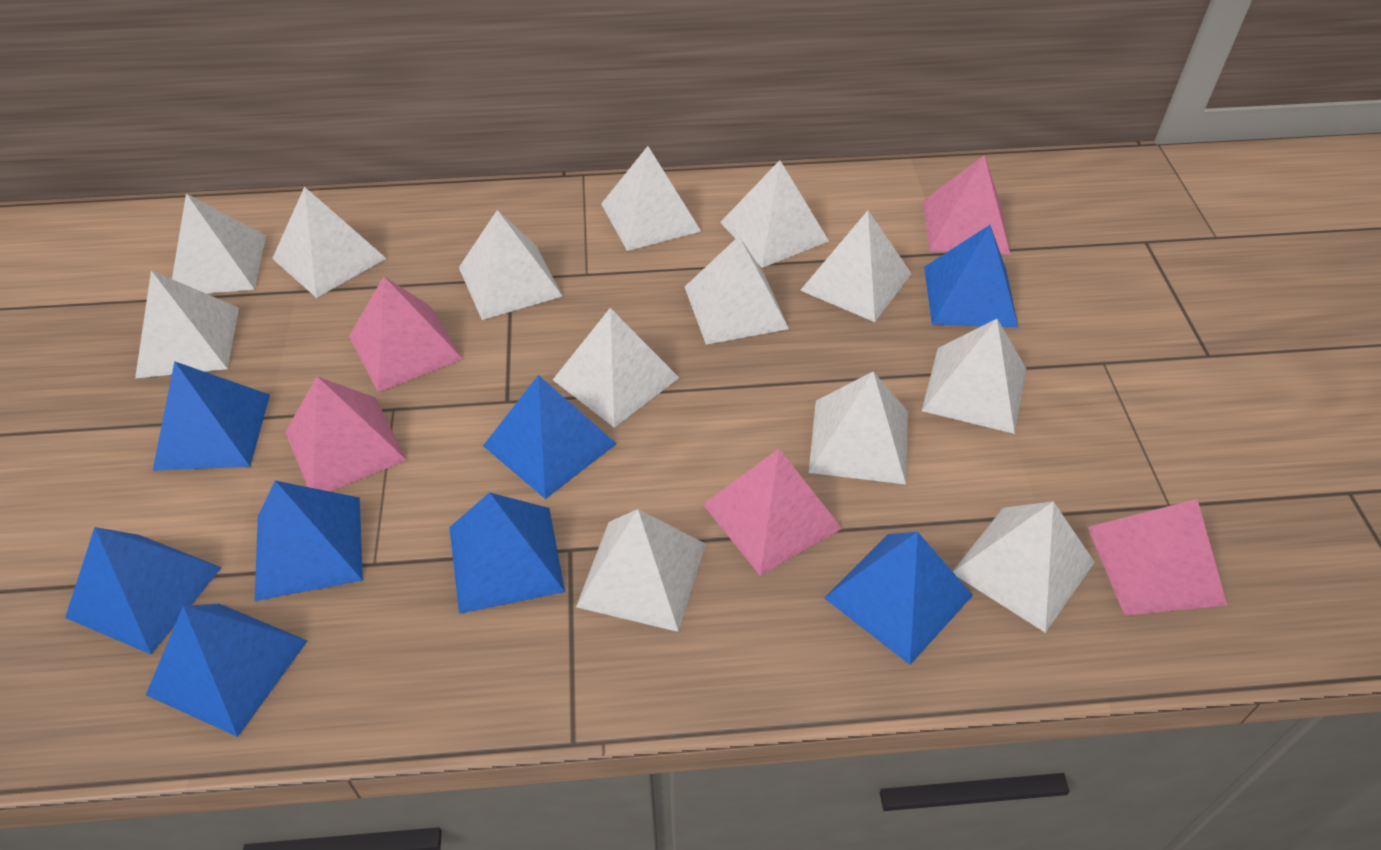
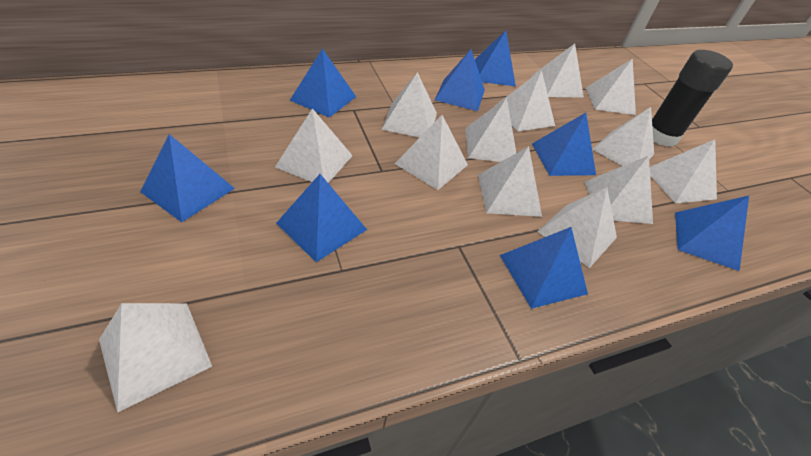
black glue stick: 0 -> 1
pink pyramid: 5 -> 0

